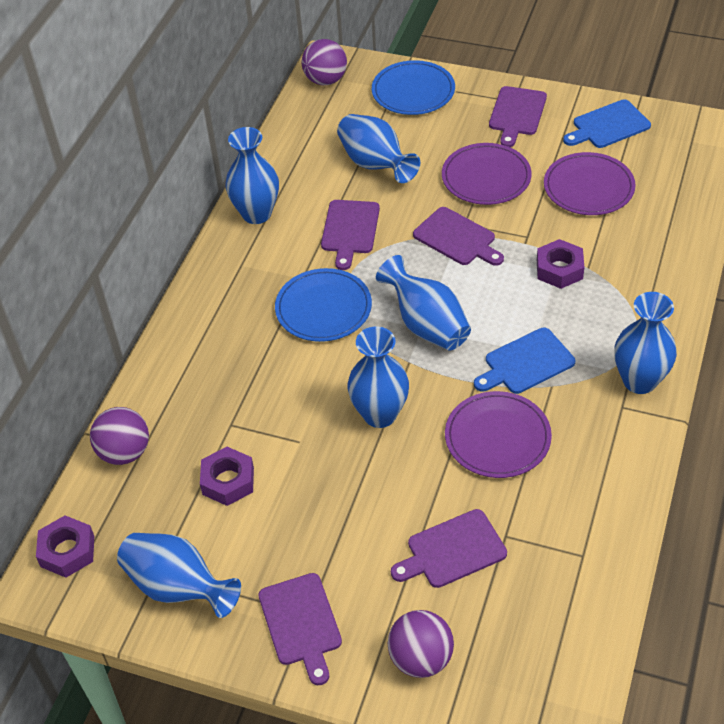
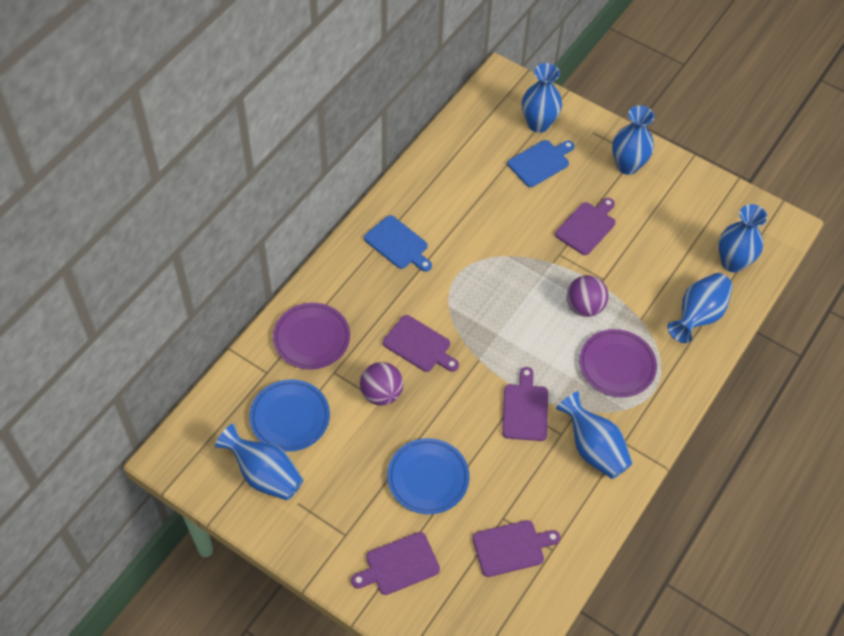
purple ball: 3 -> 2
purple nut: 3 -> 0
purple plate: 3 -> 2

